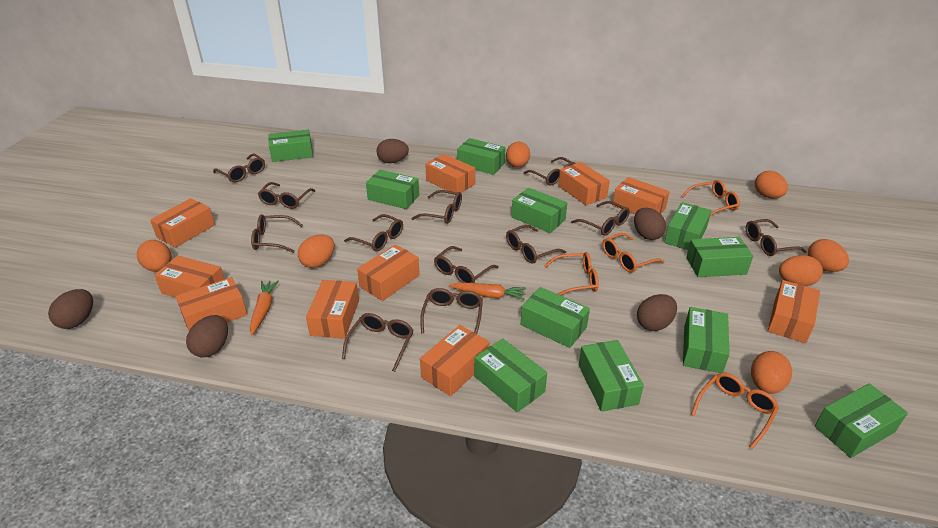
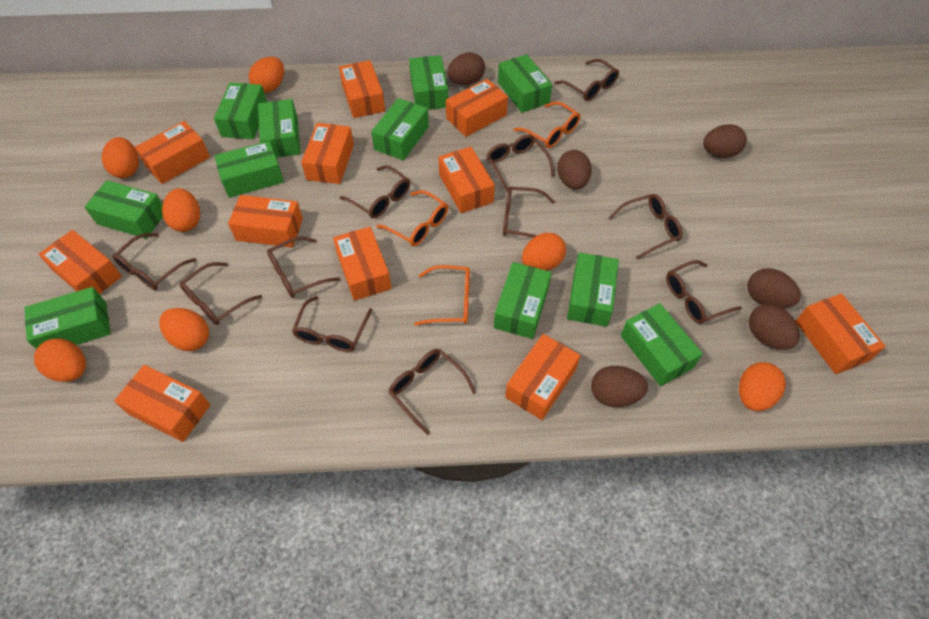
brown egg: 5 -> 6
brown glasses: 12 -> 11
orange box: 10 -> 11
orange carrot: 2 -> 0
orange glasses: 4 -> 3

